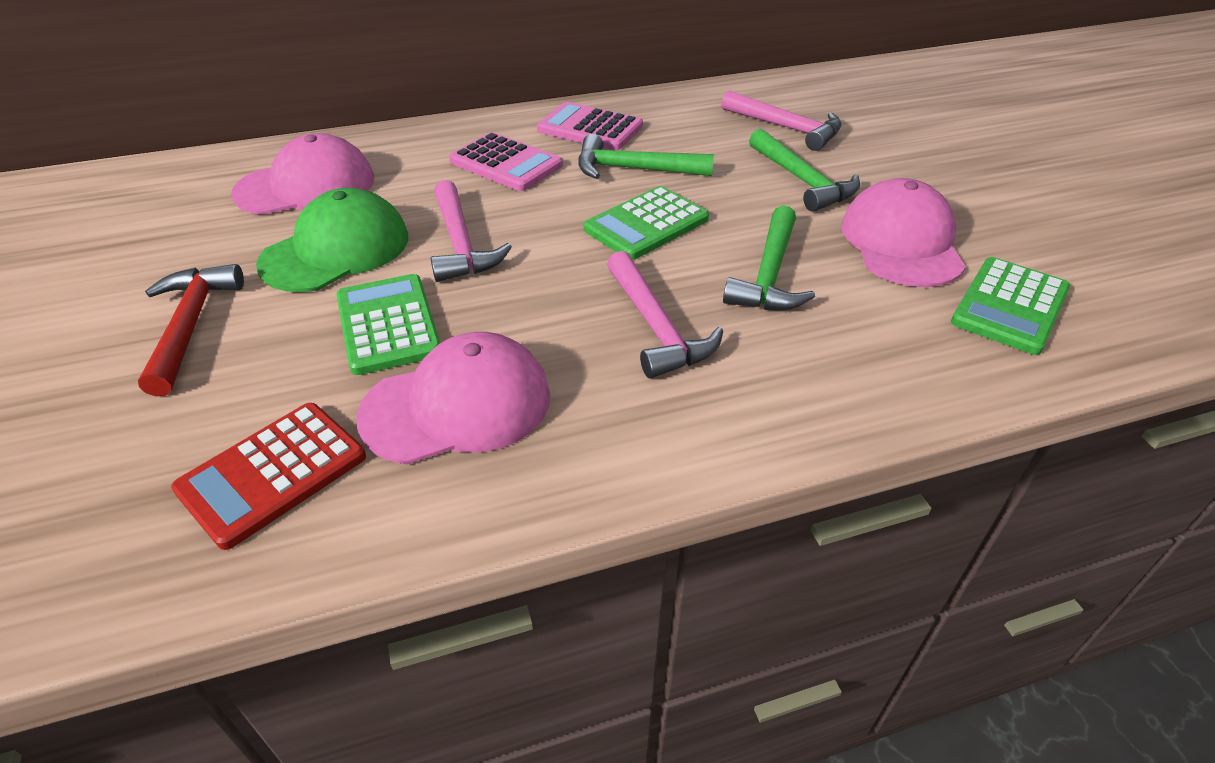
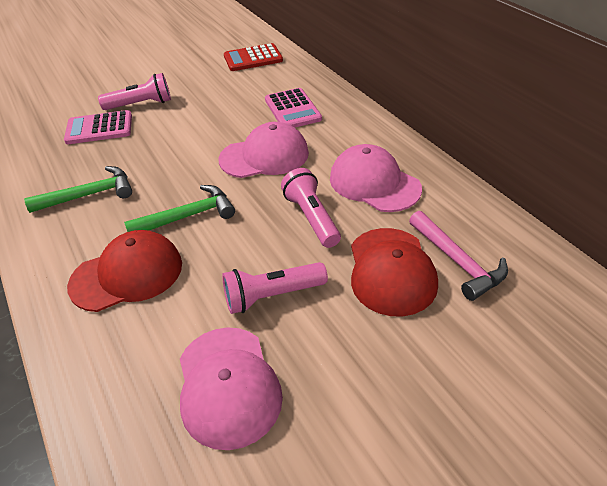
green calculator: 3 -> 0
green cap: 1 -> 0
green hammer: 3 -> 2
pink flashlight: 0 -> 3
pink hammer: 3 -> 1
red cap: 0 -> 2
red hammer: 1 -> 0

